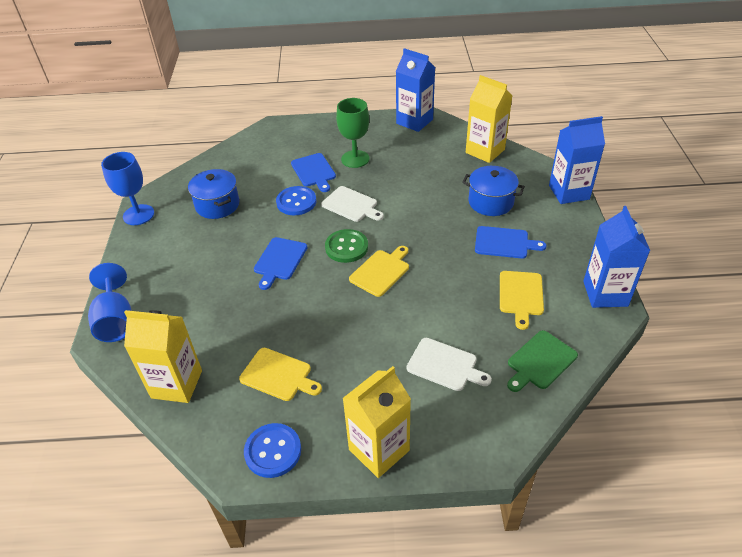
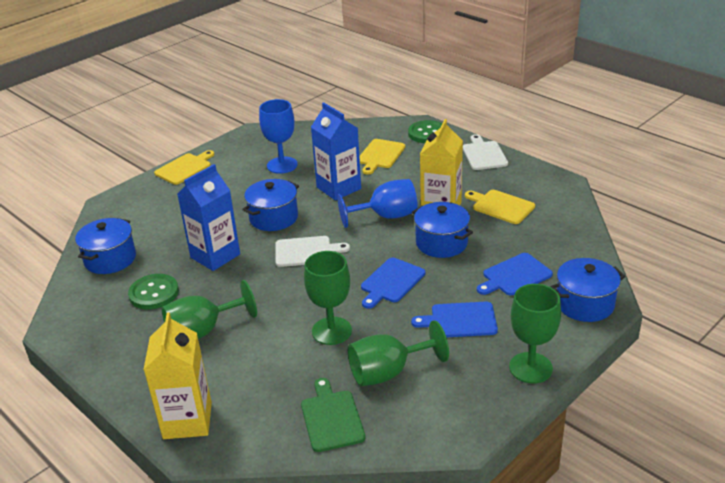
blue button: 2 -> 0
blue carton: 3 -> 2
blue pot: 2 -> 4
green button: 1 -> 2
green goblet: 1 -> 4
yellow carton: 3 -> 2

